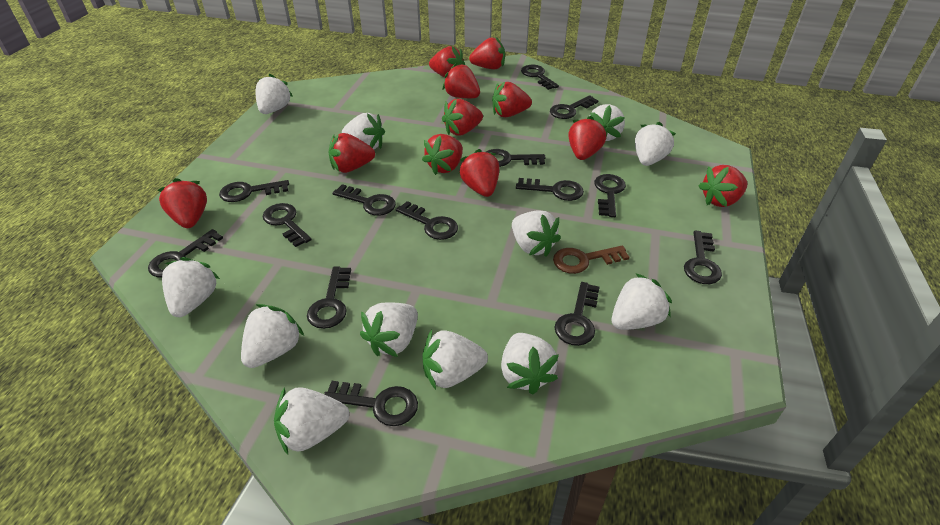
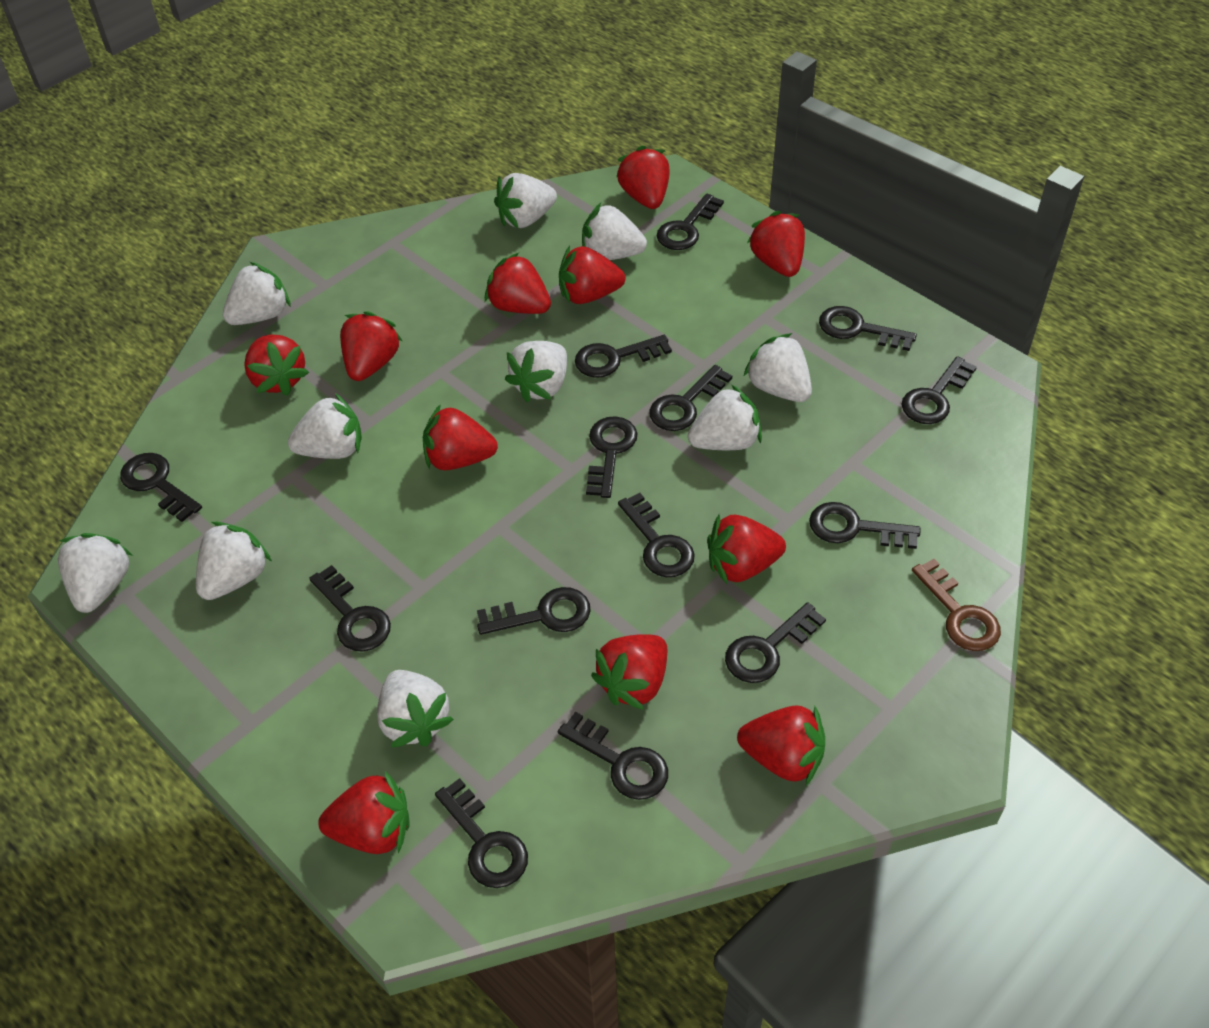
white strawberry: 12 -> 10

